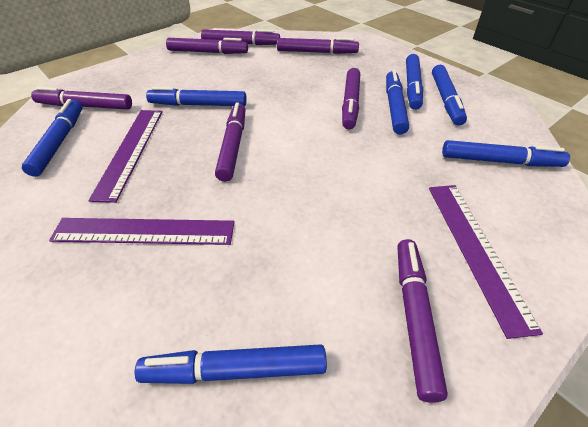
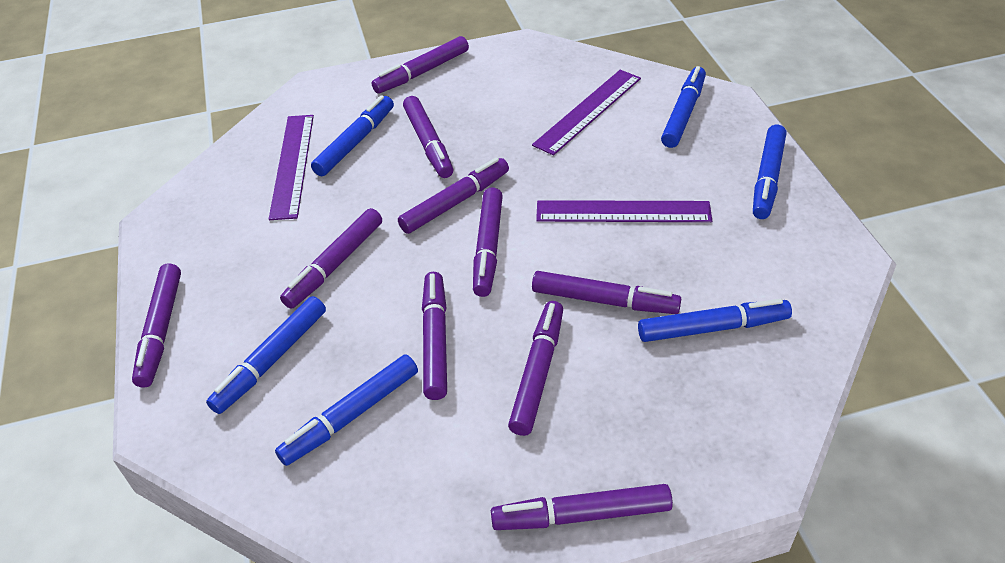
blue marker: 7 -> 6
purple marker: 7 -> 10

